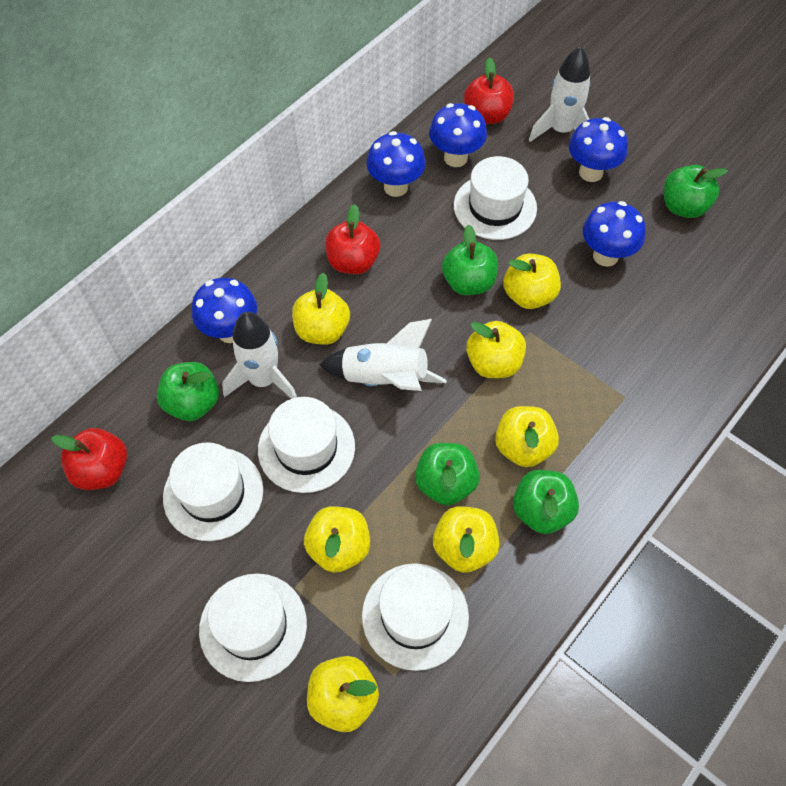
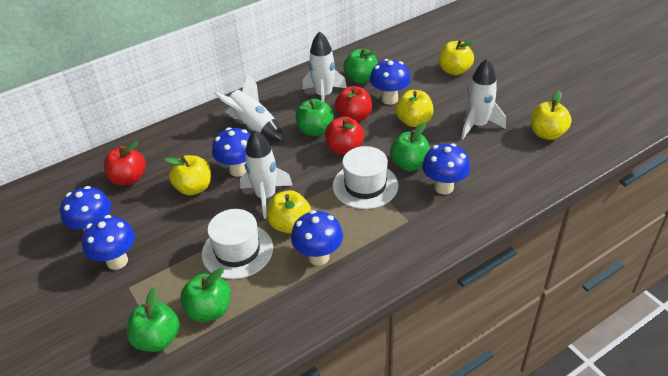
blue mushroom: 5 -> 6
white hat: 5 -> 2
white rocket: 3 -> 4
yellow apple: 7 -> 5

